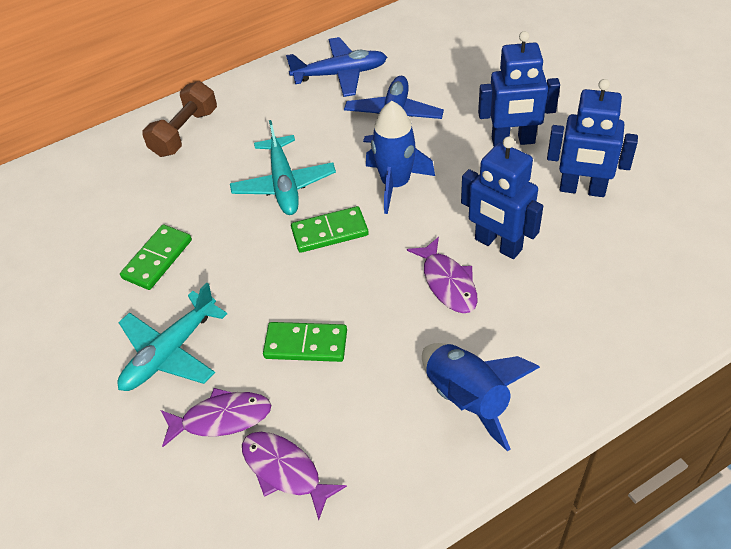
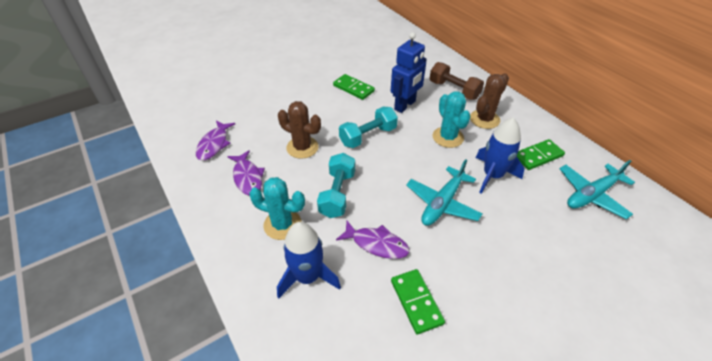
blue plane: 2 -> 0
blue robot: 3 -> 1
brown cactus: 0 -> 2
turquoise cactus: 0 -> 2
turquoise dumbbell: 0 -> 2

